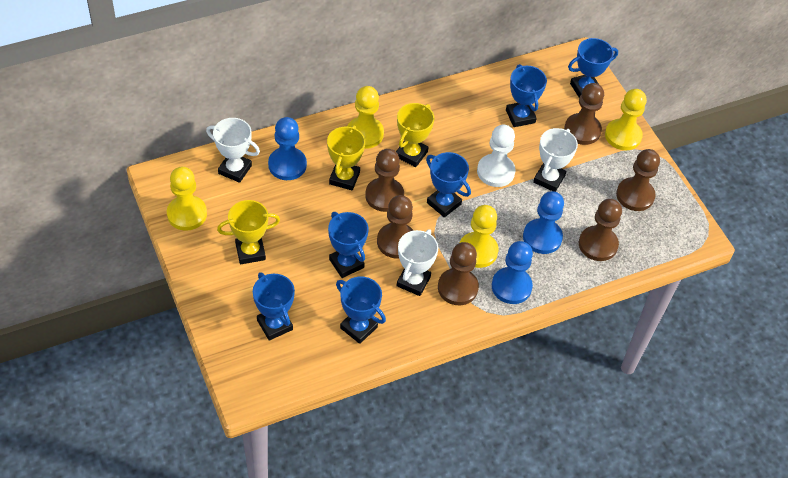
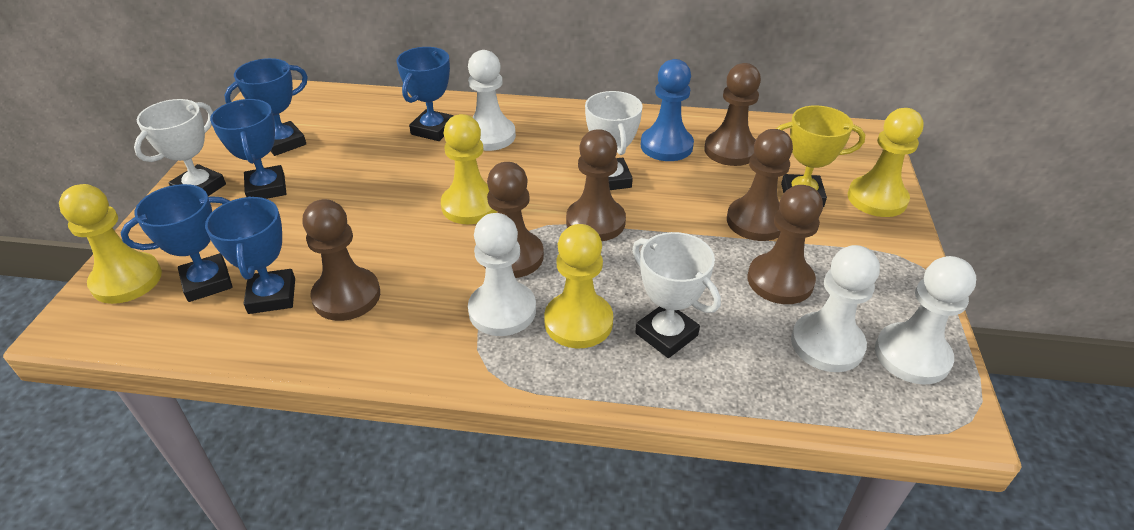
blue pawn: 3 -> 1
blue trophy: 6 -> 5
white pawn: 1 -> 4
yellow trophy: 3 -> 1

